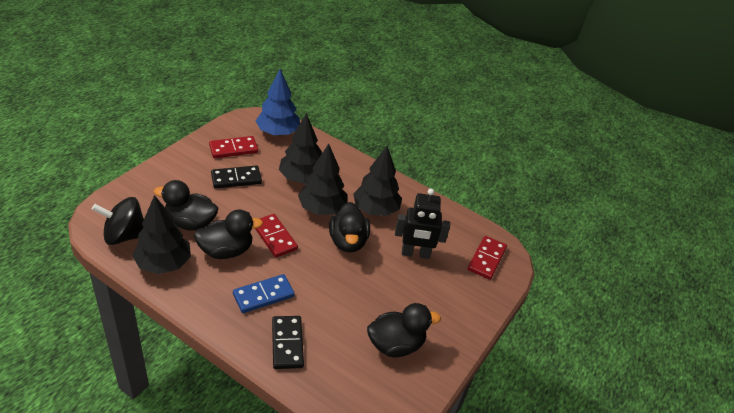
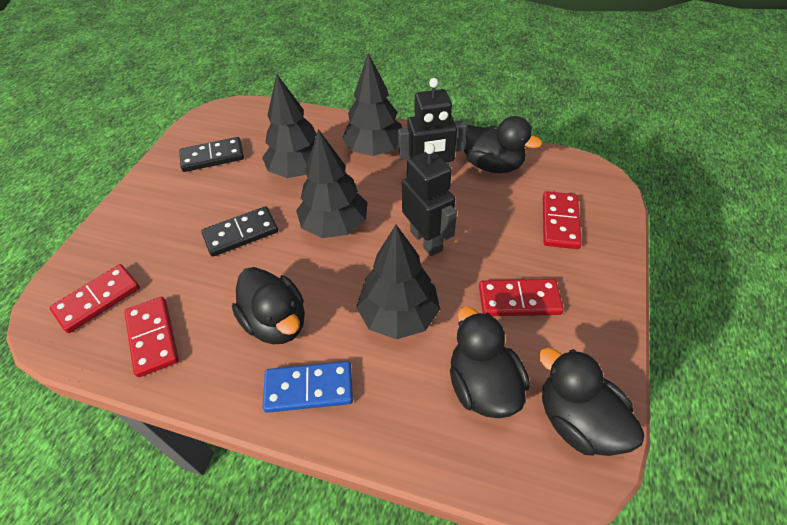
black robot: 1 -> 2
black spinning top: 1 -> 0
blue tree: 1 -> 0
red domino: 3 -> 4

